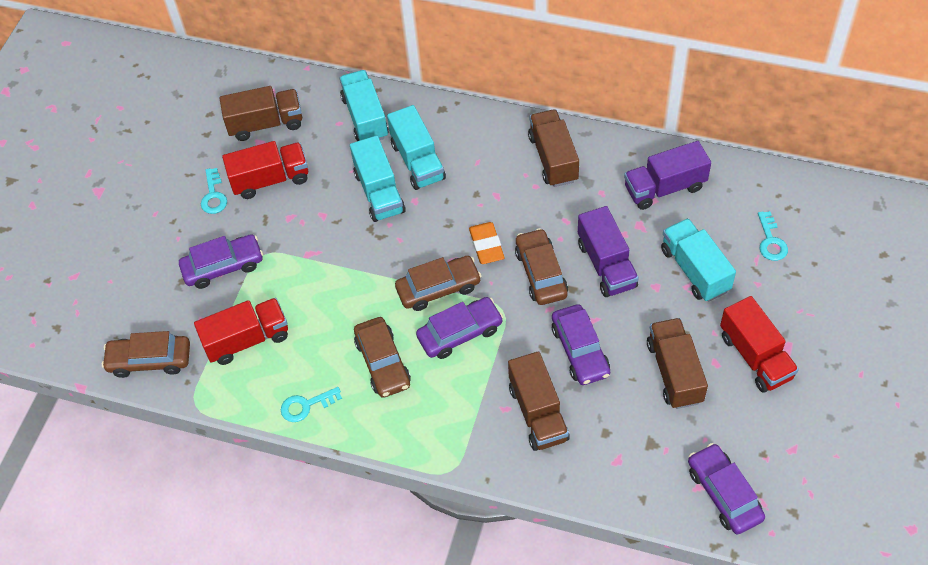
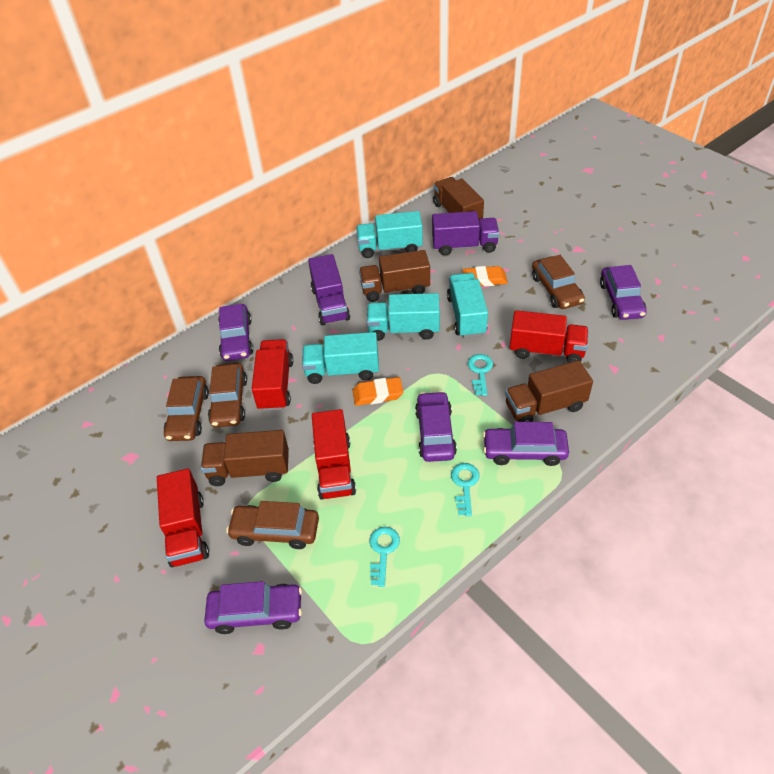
orange eraser: 1 -> 2
purple car: 4 -> 5
red truck: 3 -> 4

